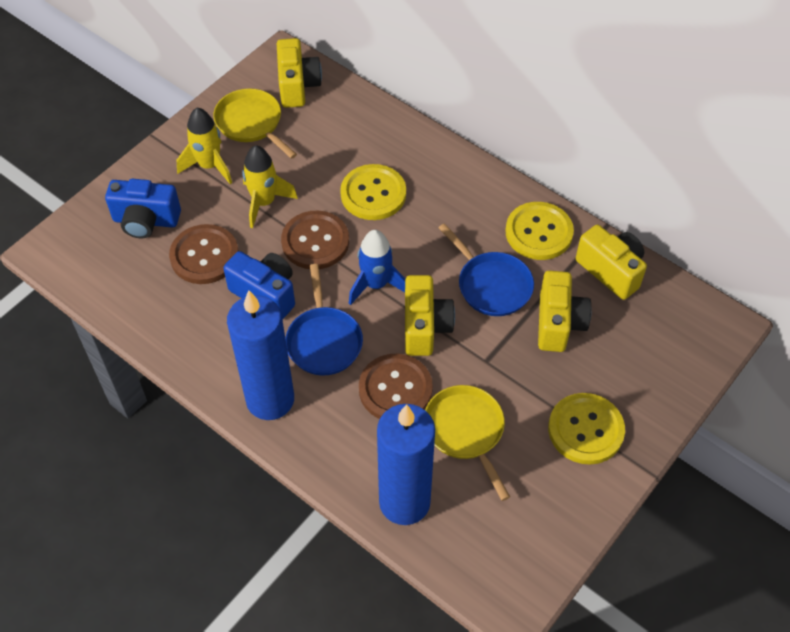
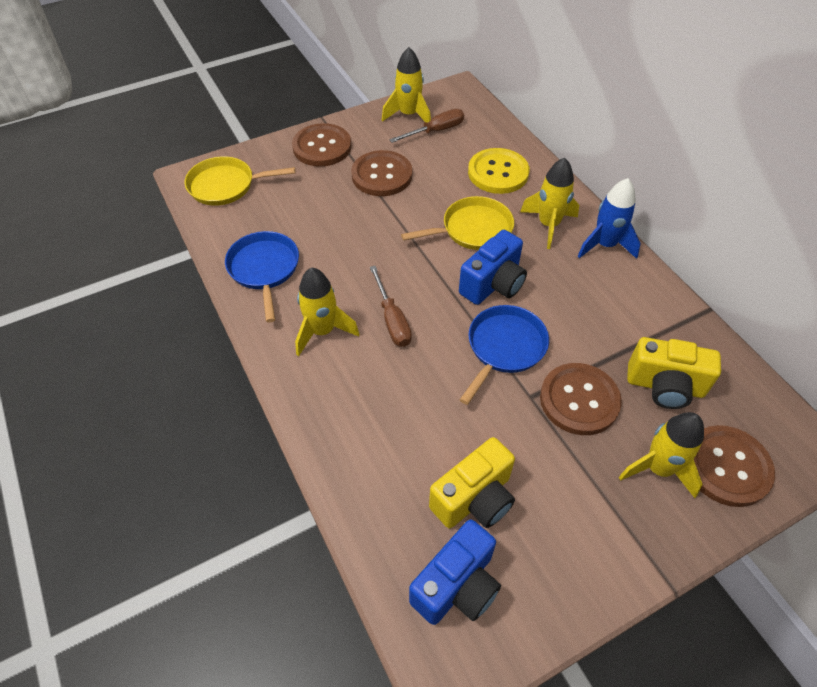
blue candle: 2 -> 0
brown button: 3 -> 4
brown screwdriver: 0 -> 2
yellow button: 3 -> 1
yellow camera: 4 -> 2
yellow rocket: 2 -> 4

